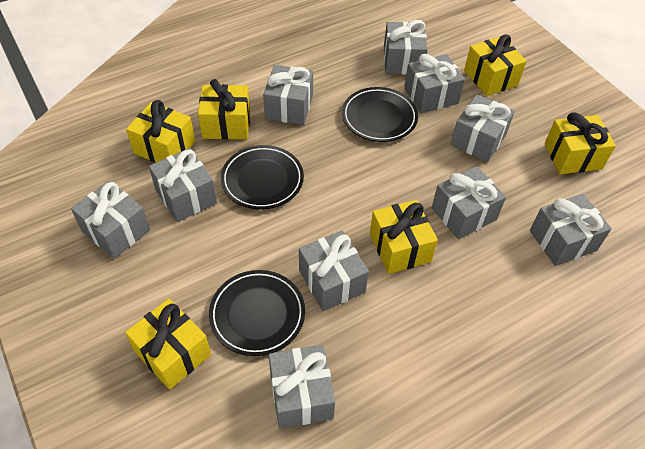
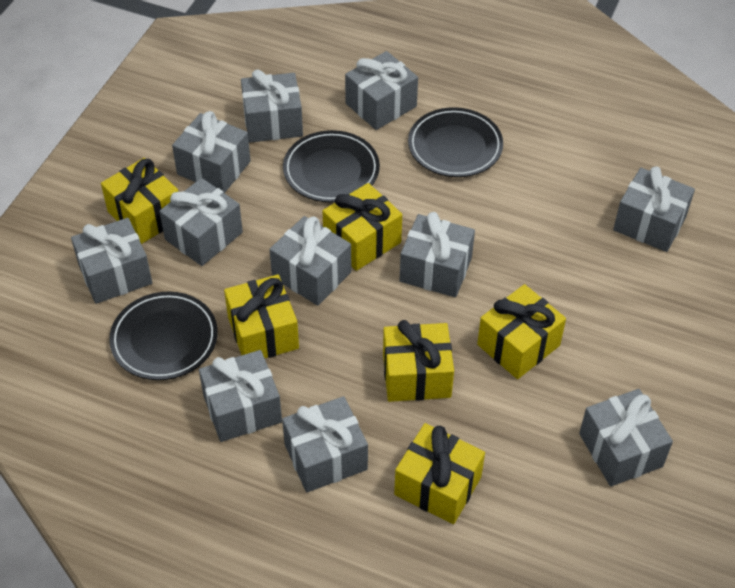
grey gift: 10 -> 11

